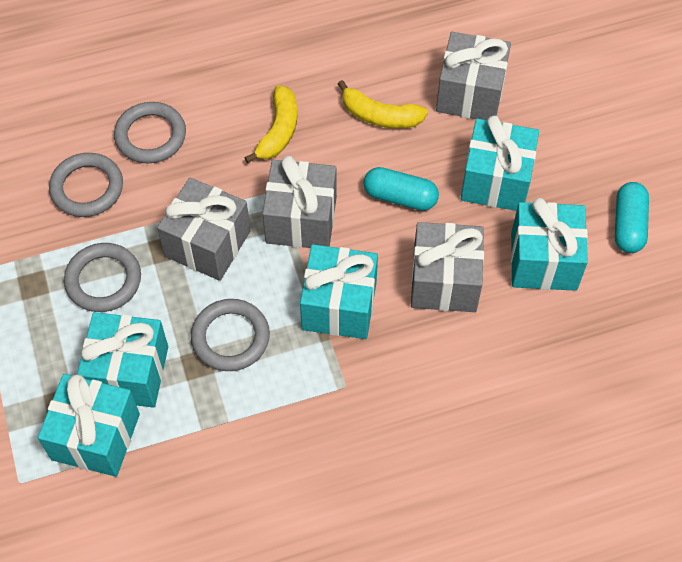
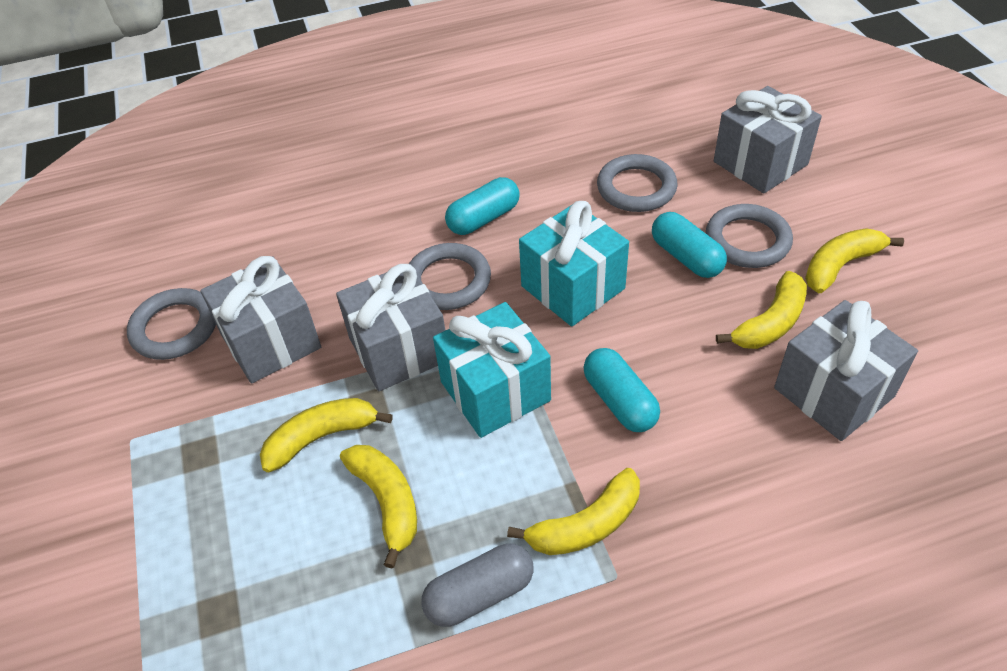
grey capsule: 0 -> 1
turquoise capsule: 2 -> 3
turquoise gift: 5 -> 2
yellow banana: 2 -> 5

